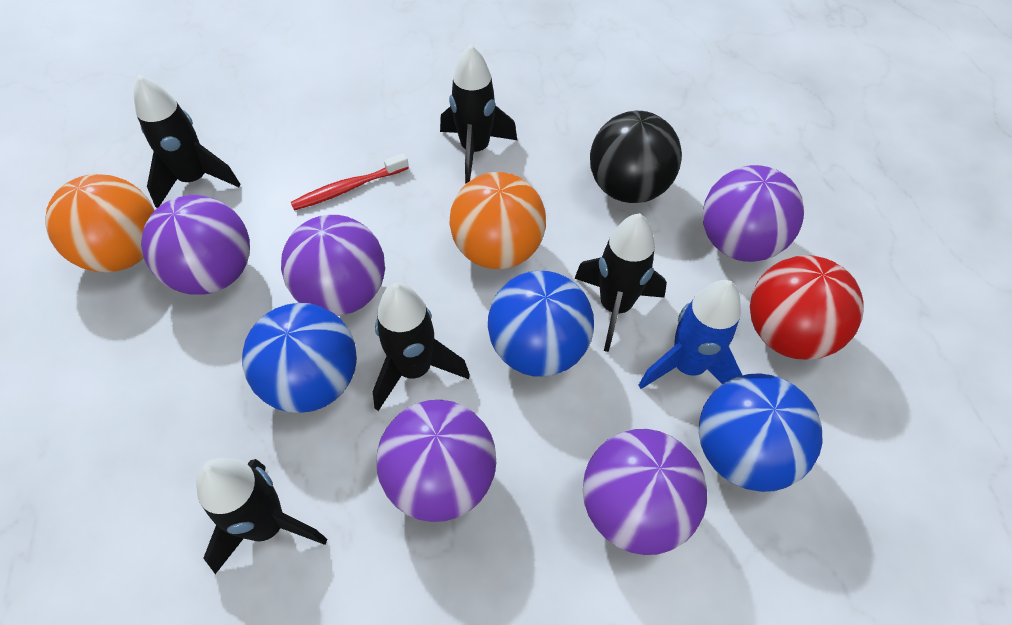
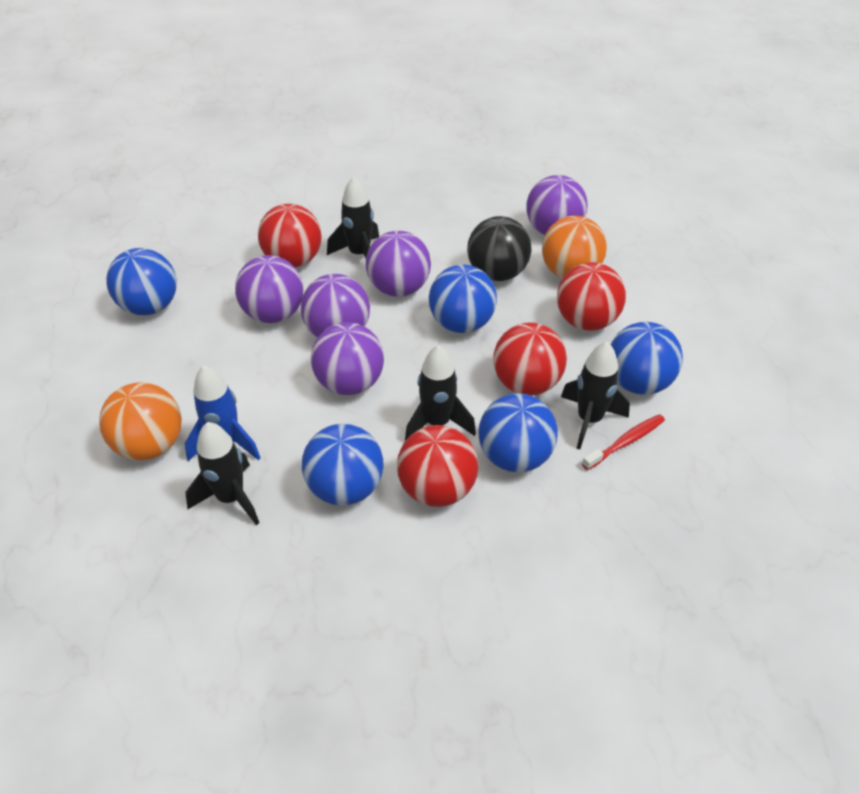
black rocket: 5 -> 4
blue ball: 3 -> 5
red ball: 1 -> 4

